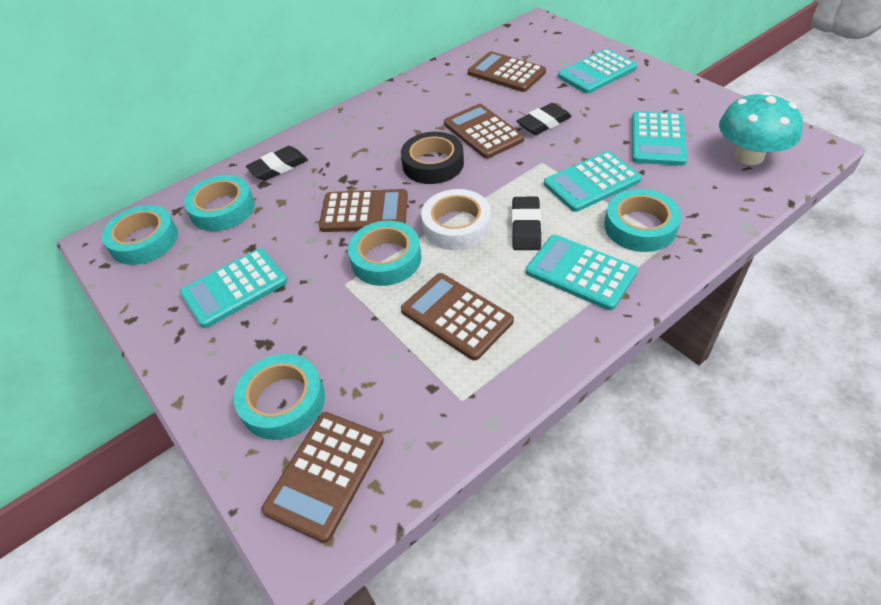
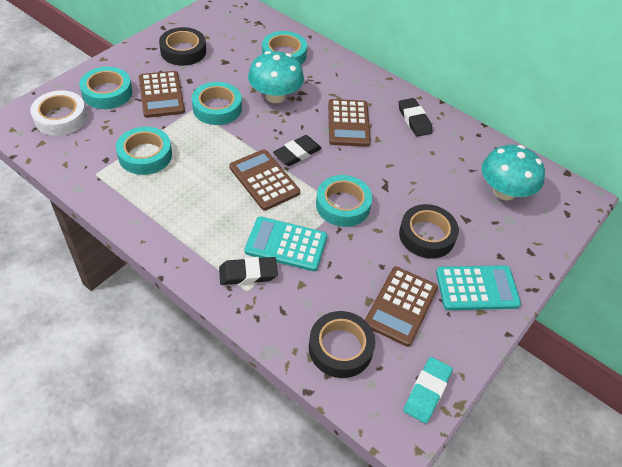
black tape: 1 -> 3
brown calculator: 5 -> 4
turquoise calculator: 5 -> 2
turquoise eraser: 0 -> 1
turquoise mushroom: 1 -> 2

